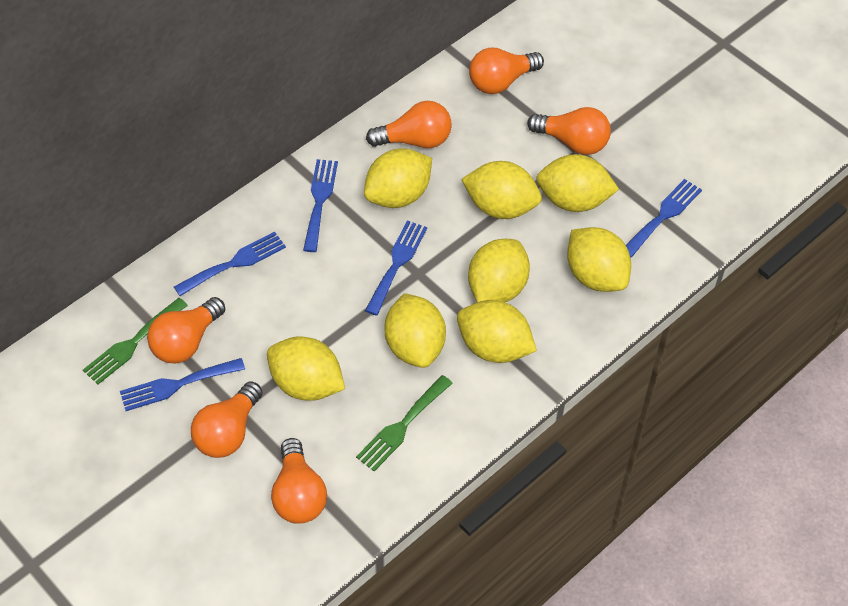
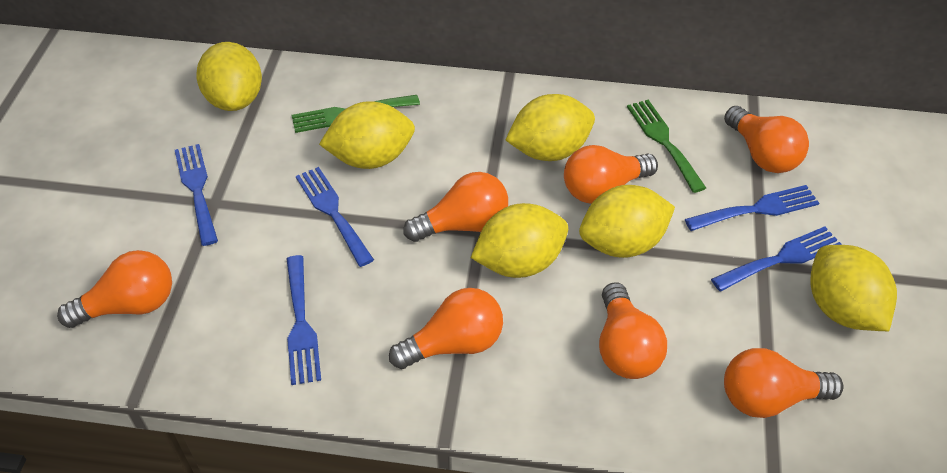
orange light bulb: 6 -> 7
yellow lemon: 8 -> 6

